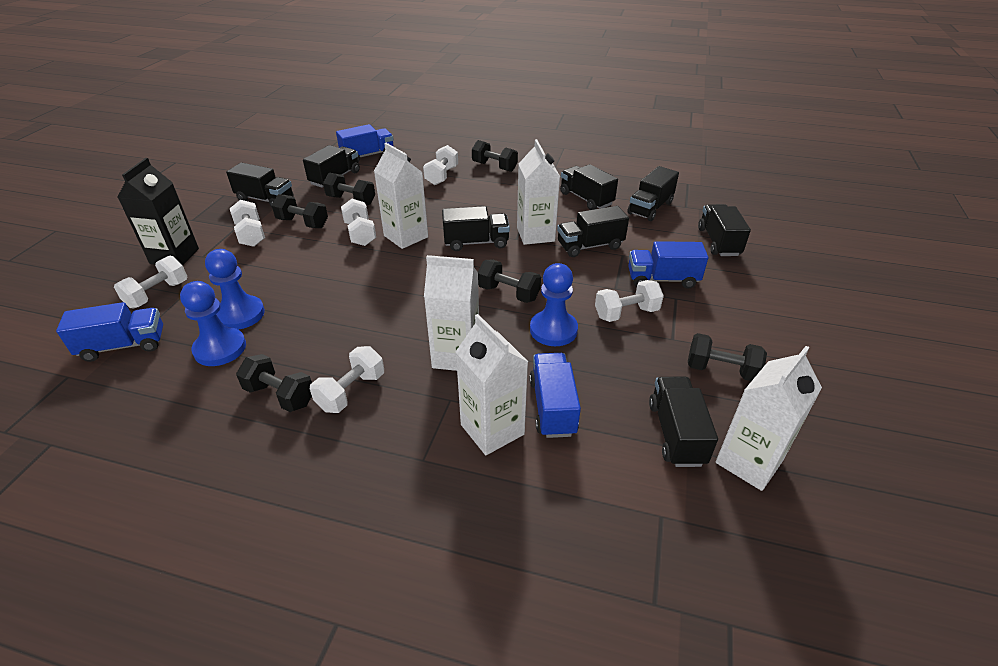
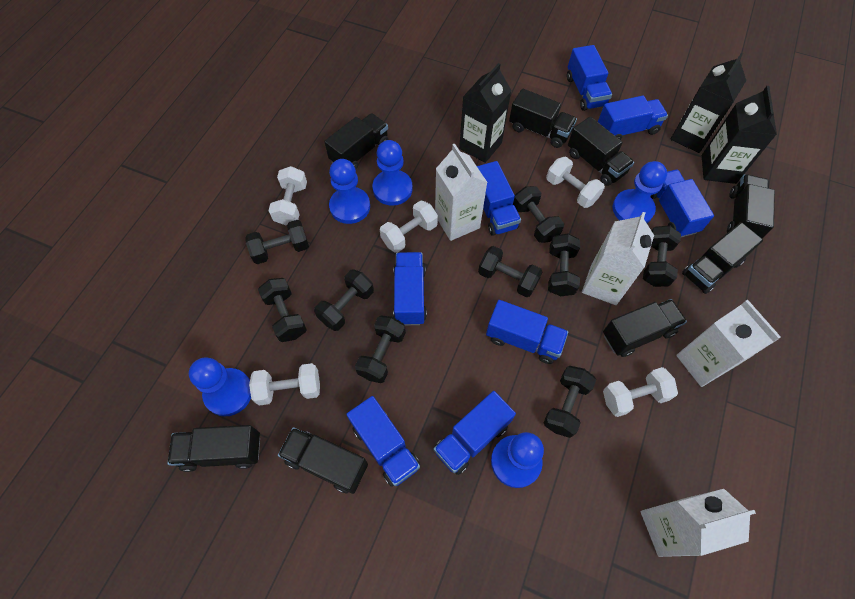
black carton: 1 -> 3
black dumbbell: 6 -> 9
blue pawn: 3 -> 5
blue truck: 4 -> 8
white carton: 5 -> 4
white dumbbell: 6 -> 5

